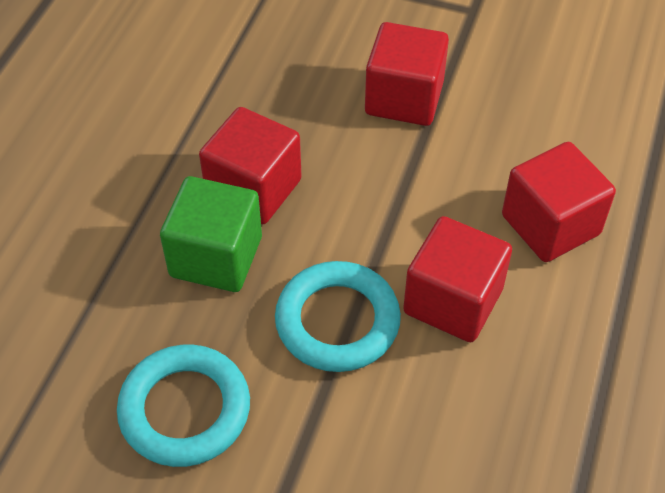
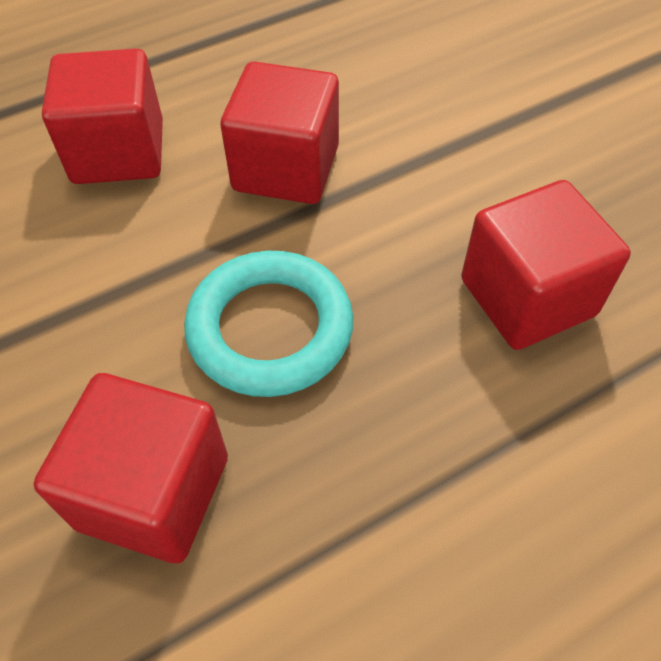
green cube: 1 -> 0
turquoise ring: 2 -> 1

